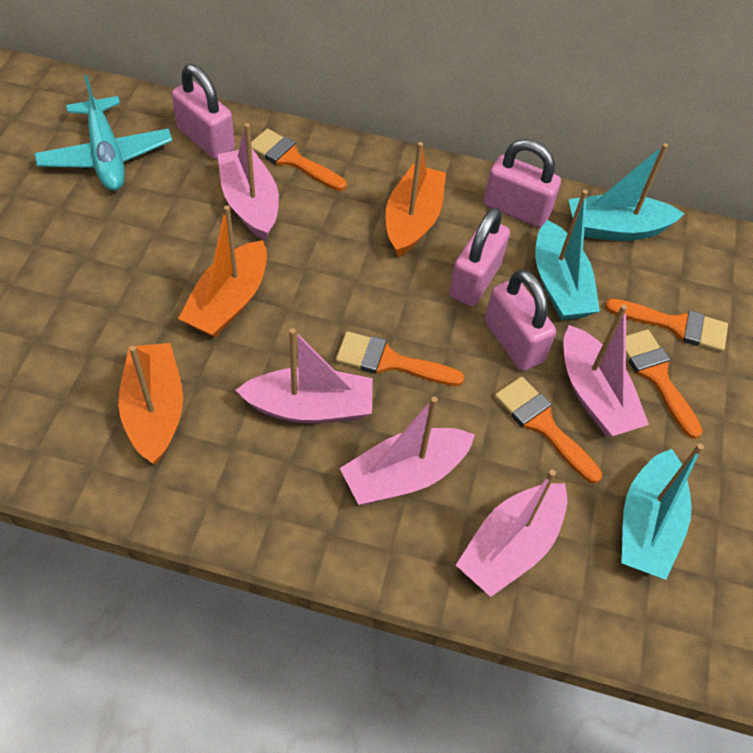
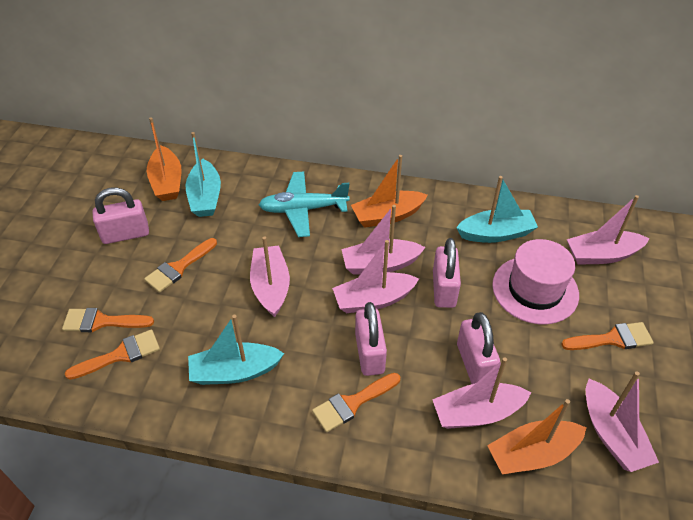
pink boat: 5 -> 6
pink hat: 0 -> 1

